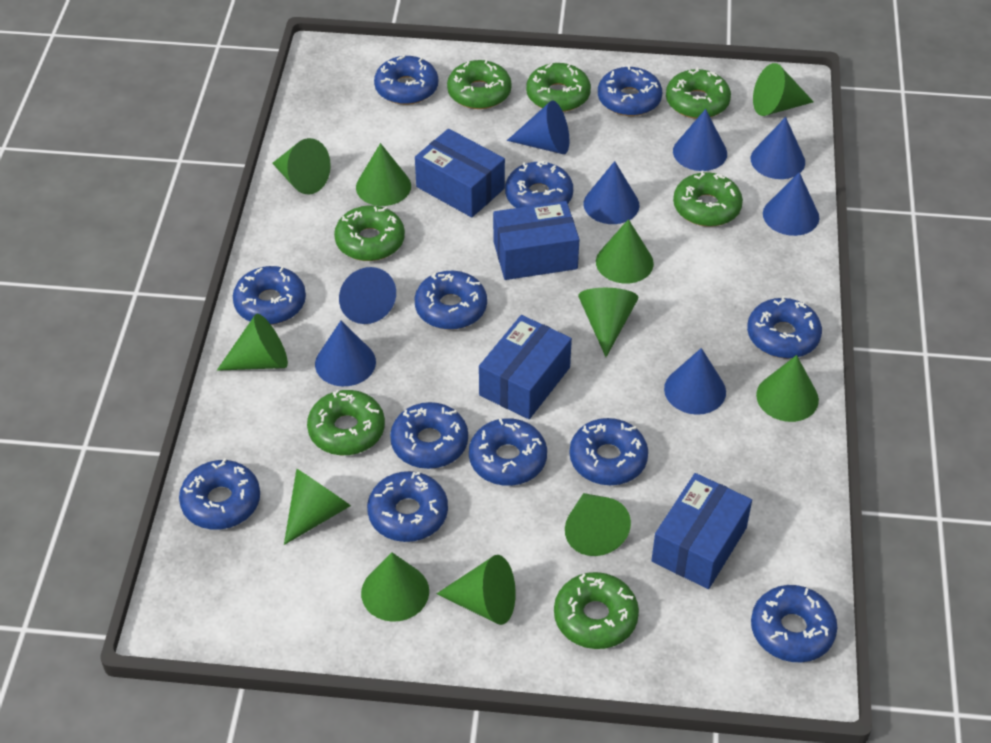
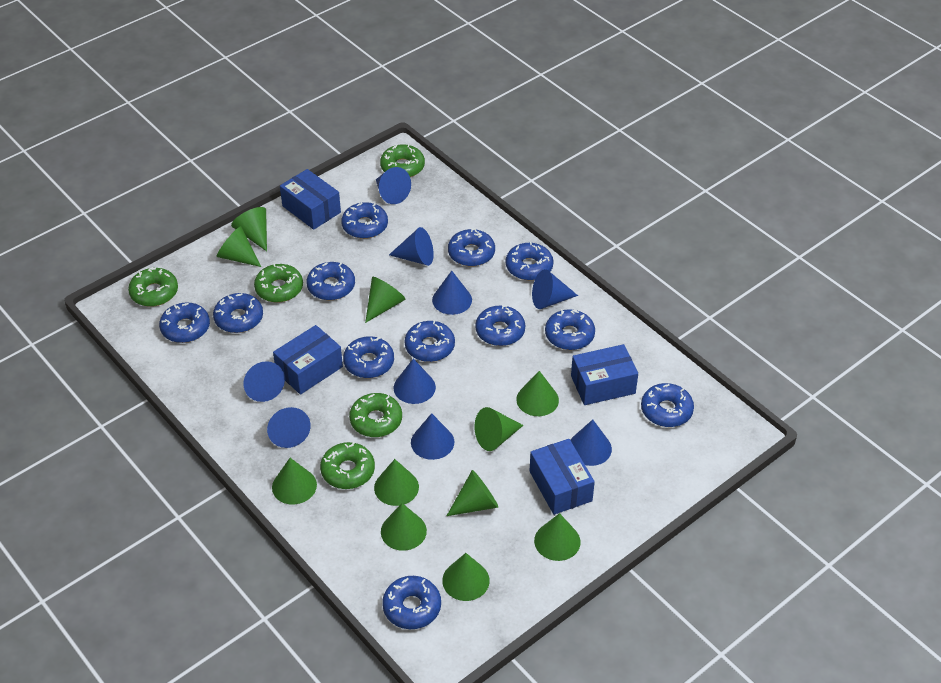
blue cone: 8 -> 9
green donut: 7 -> 5

